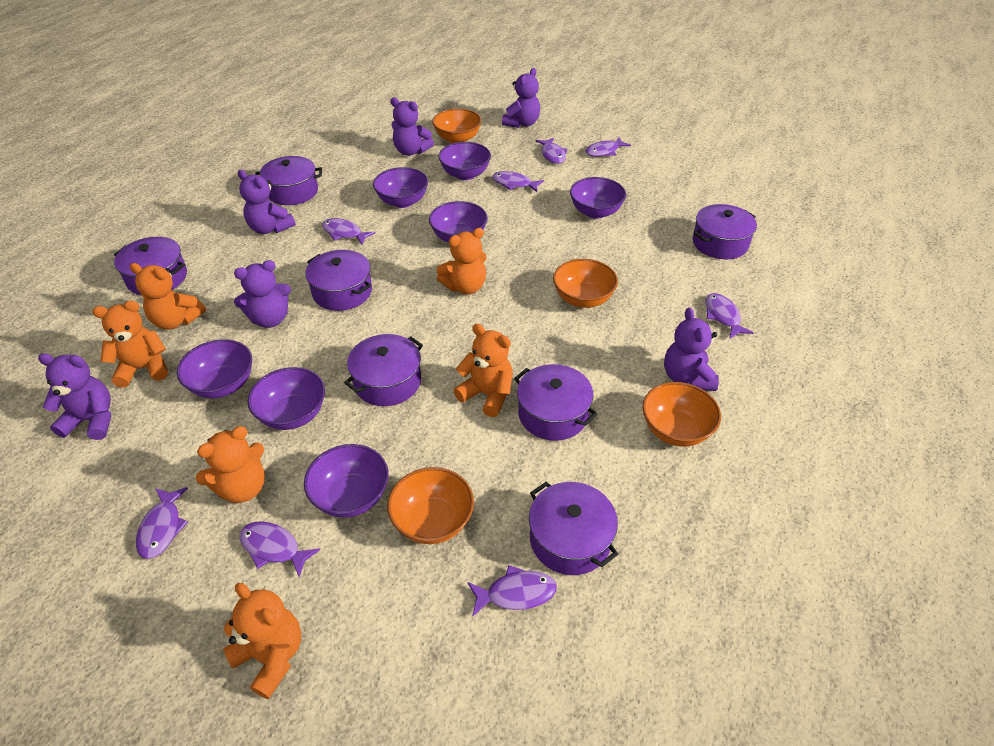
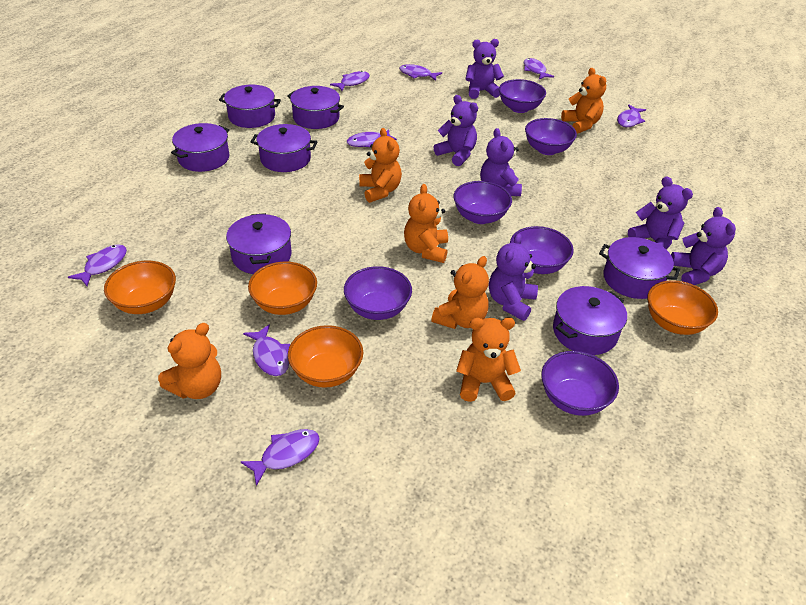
purple bowl: 7 -> 6

